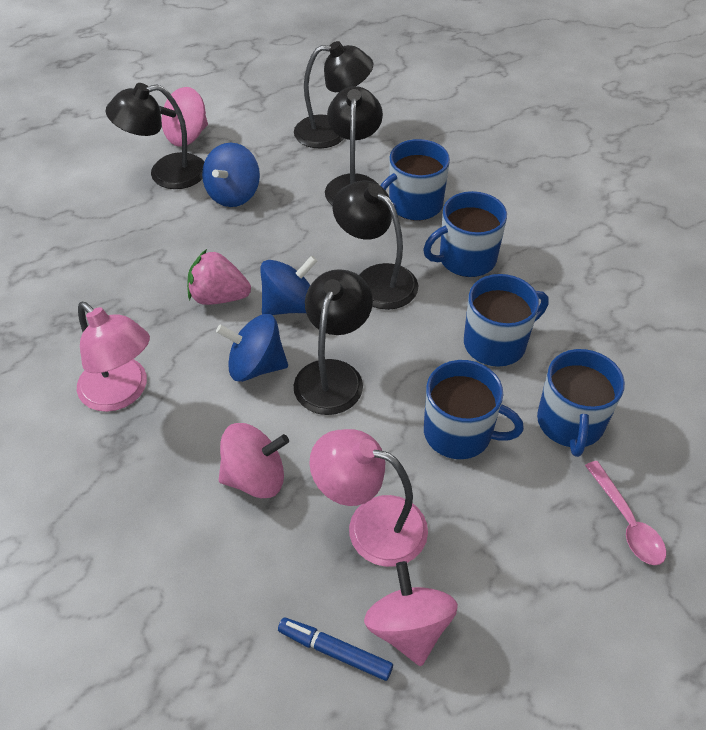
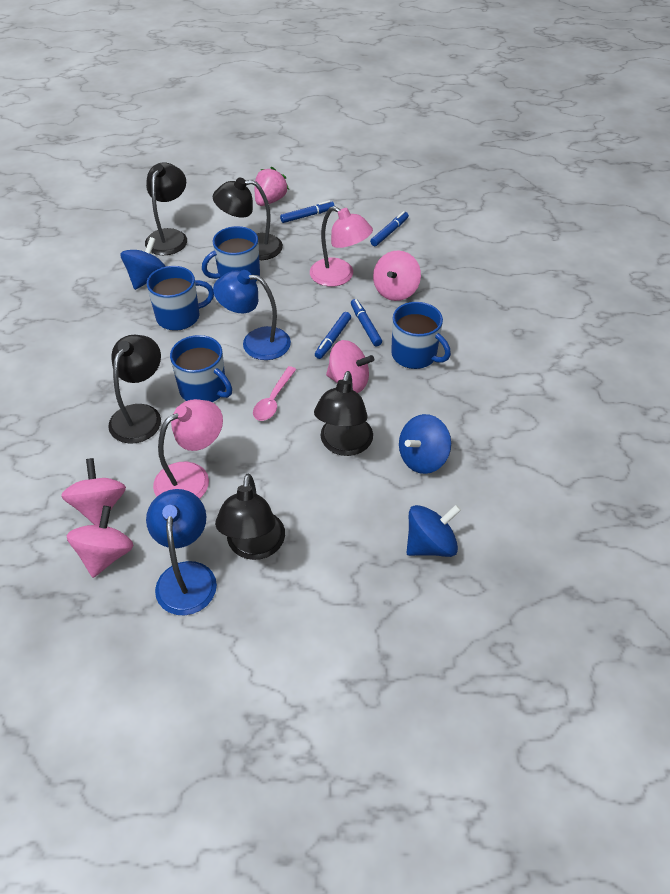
blue lamp: 0 -> 2
blue marker: 1 -> 4
blue mug: 5 -> 4
pink spinning top: 3 -> 4

